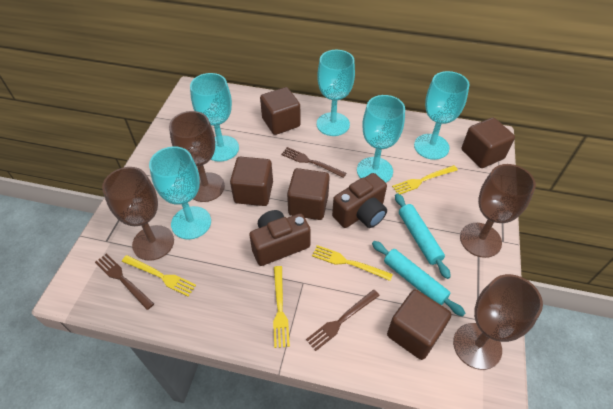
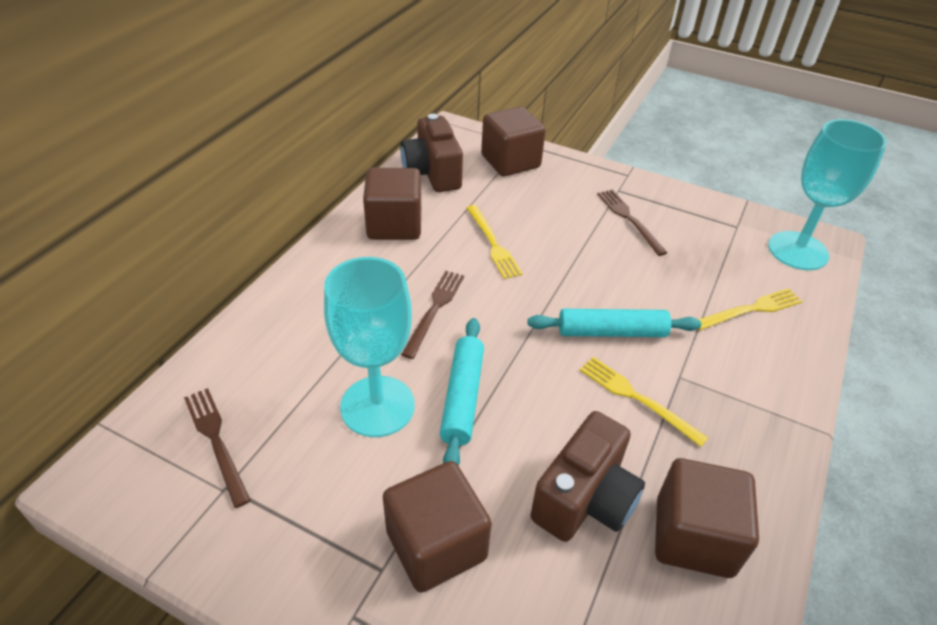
brown cube: 5 -> 4
brown goblet: 4 -> 0
turquoise goblet: 5 -> 2
yellow fork: 4 -> 3

